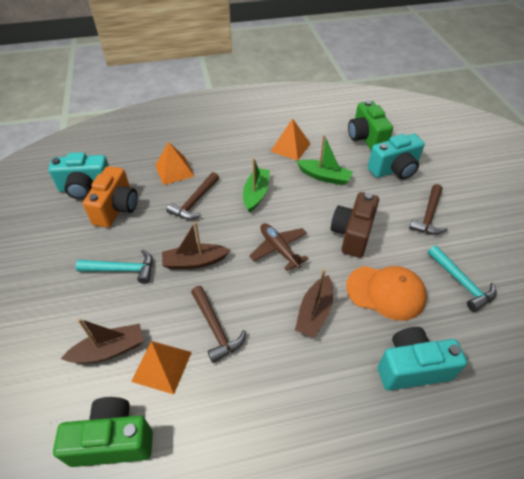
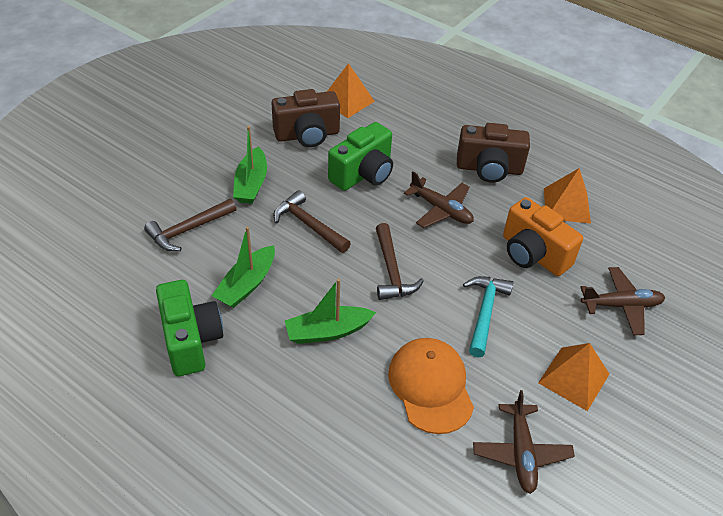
brown boat: 3 -> 0
brown camera: 1 -> 2
brown plane: 1 -> 3
green boat: 2 -> 3
turquoise camera: 3 -> 0
turquoise hammer: 2 -> 1

